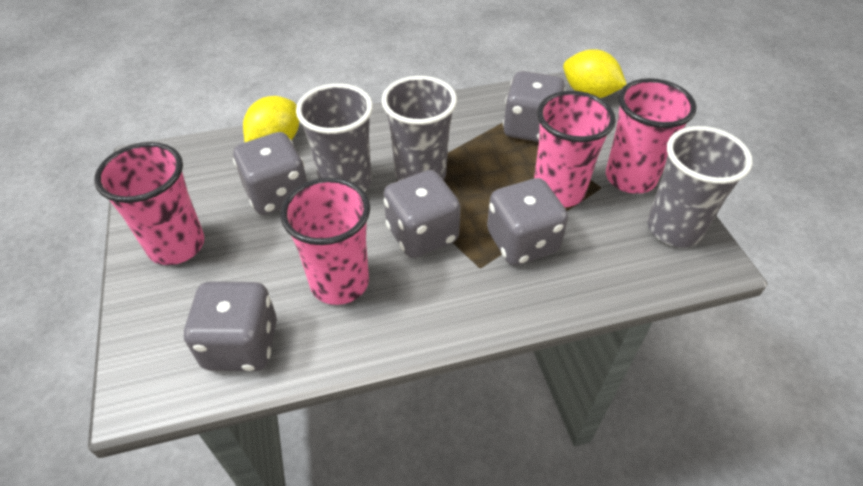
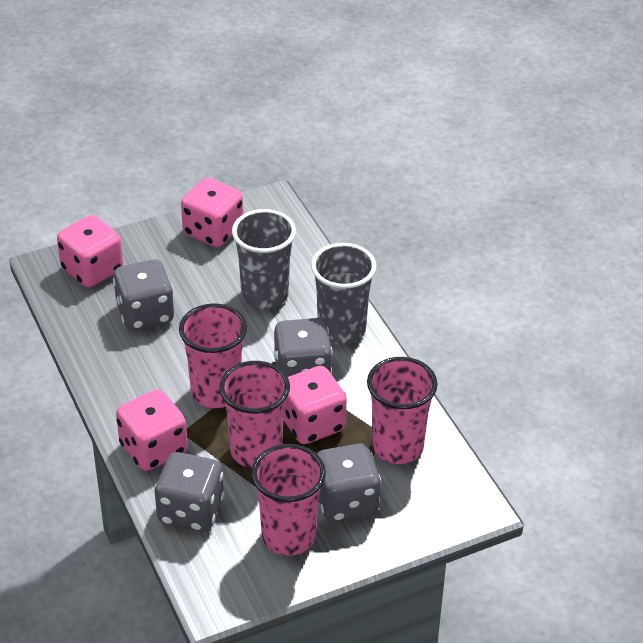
grey cup: 3 -> 2
grey dice: 5 -> 4
pink dice: 0 -> 4
yellow lemon: 2 -> 0

